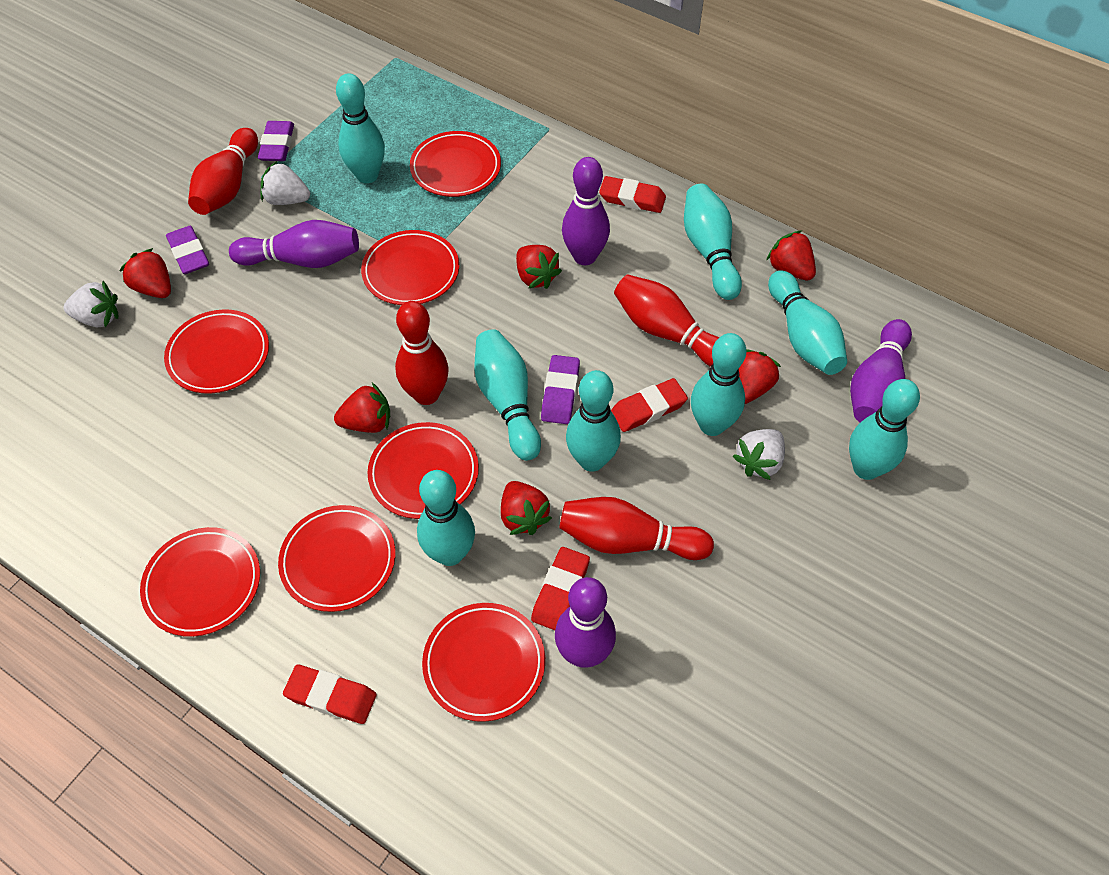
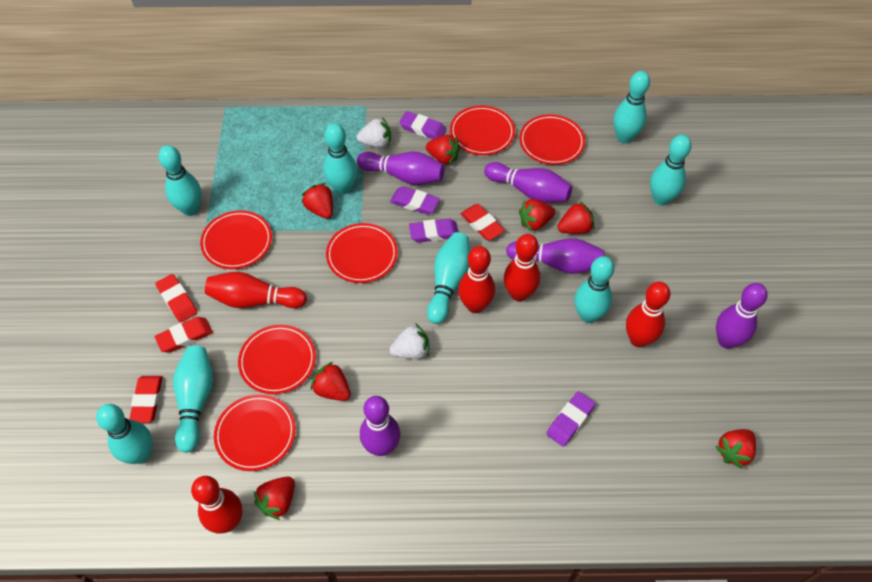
purple bowling pin: 4 -> 5
purple eraser: 3 -> 4
red bowling pin: 4 -> 5
red plate: 7 -> 6
red strawberry: 6 -> 7
white strawberry: 3 -> 2

